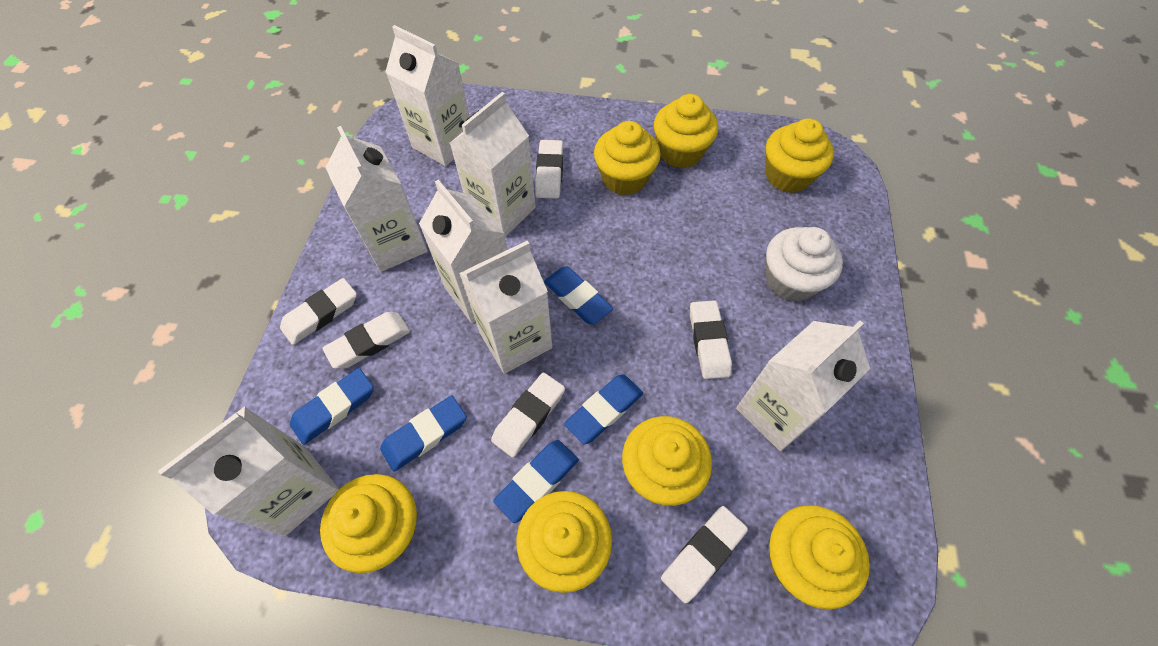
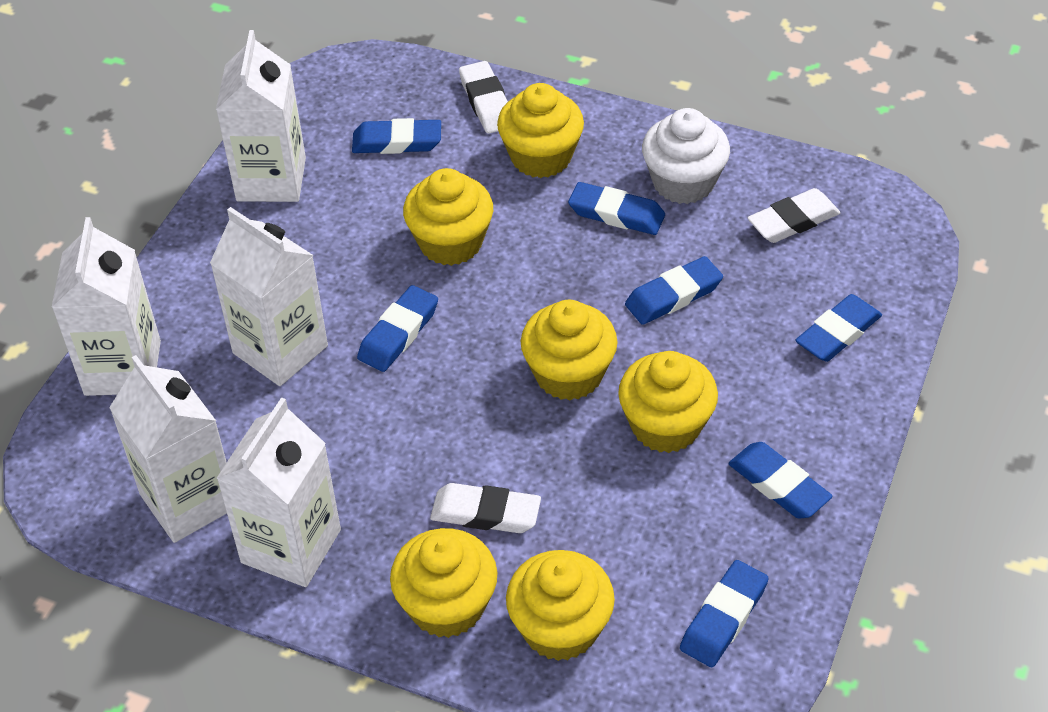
blue eraser: 5 -> 7
white carton: 7 -> 5
white eraser: 6 -> 3
yellow cupcake: 7 -> 6

